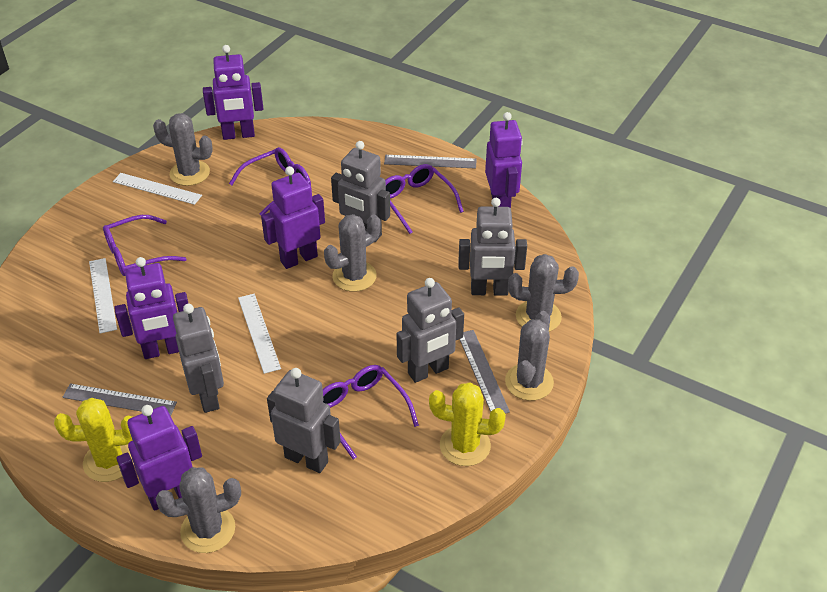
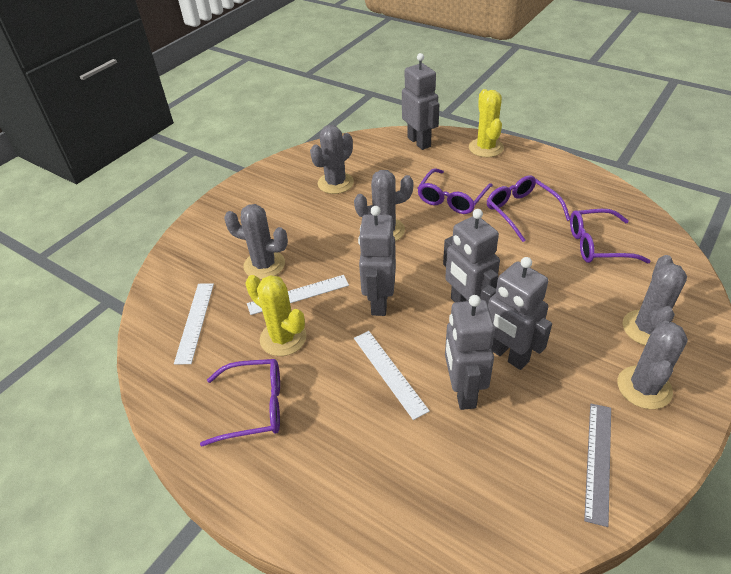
grey ruler: 3 -> 1
purple robot: 5 -> 0

